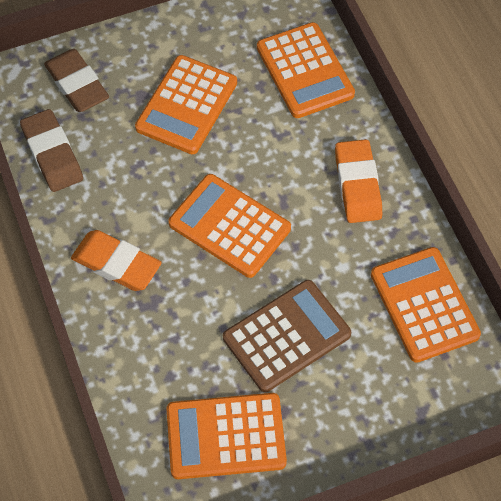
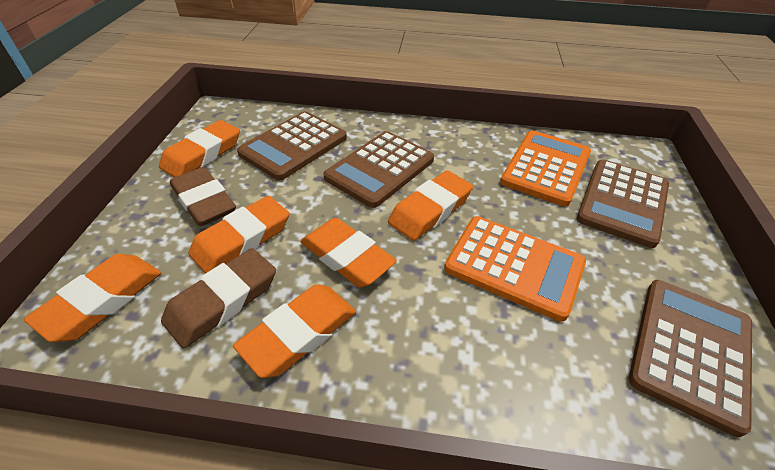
brown calculator: 1 -> 4
orange calculator: 5 -> 2
orange eraser: 2 -> 6

